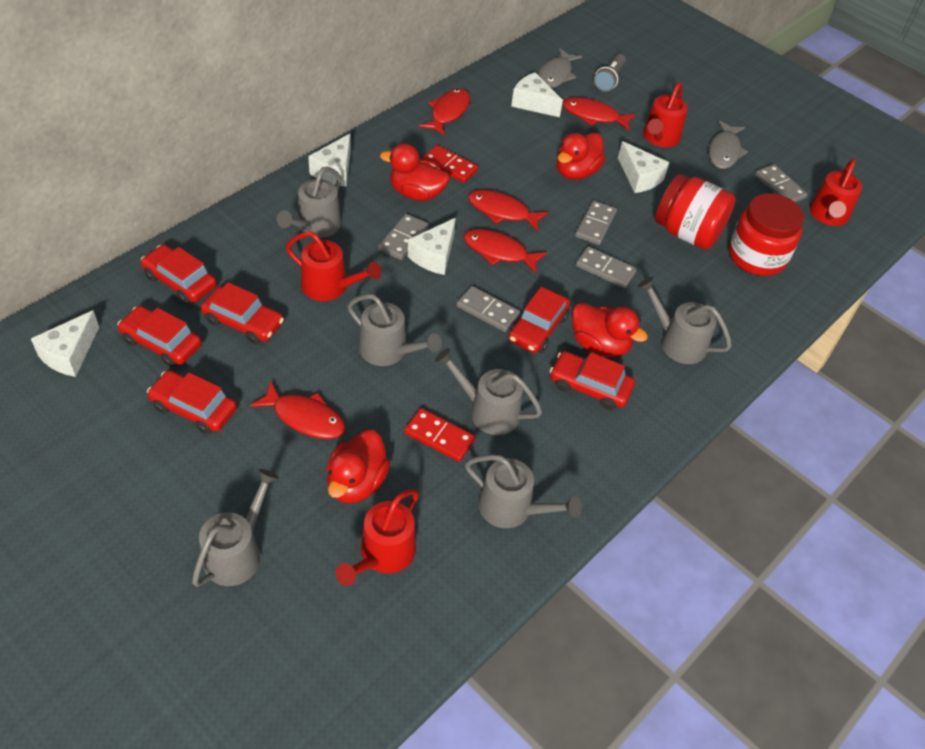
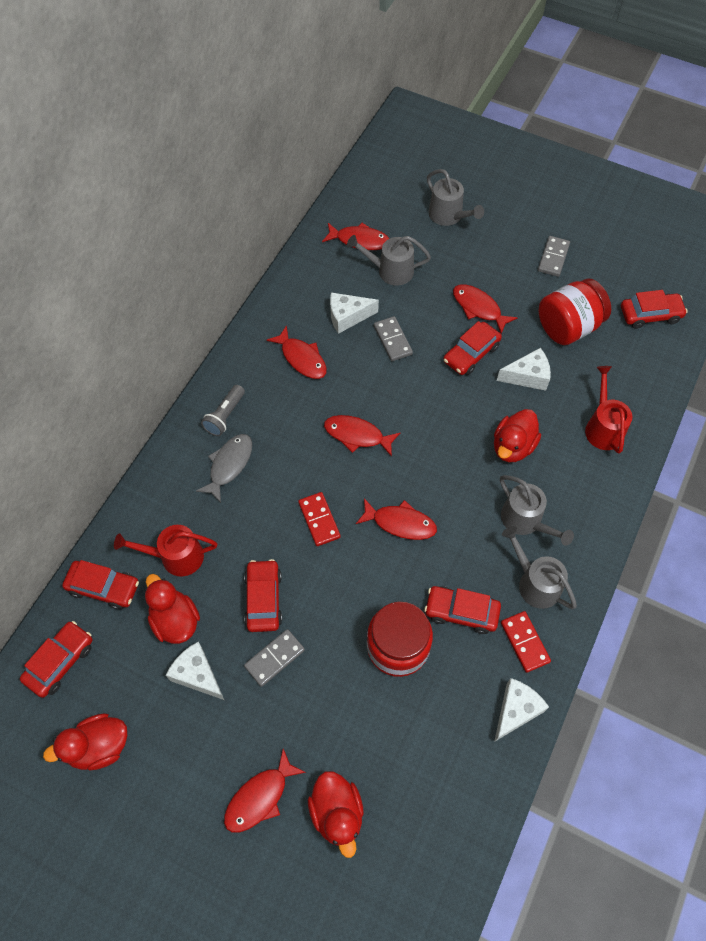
grey domino: 5 -> 3
grey fish: 2 -> 1
grey watering can: 6 -> 4
red fish: 5 -> 6
red watering can: 4 -> 2
white cheese: 5 -> 4

